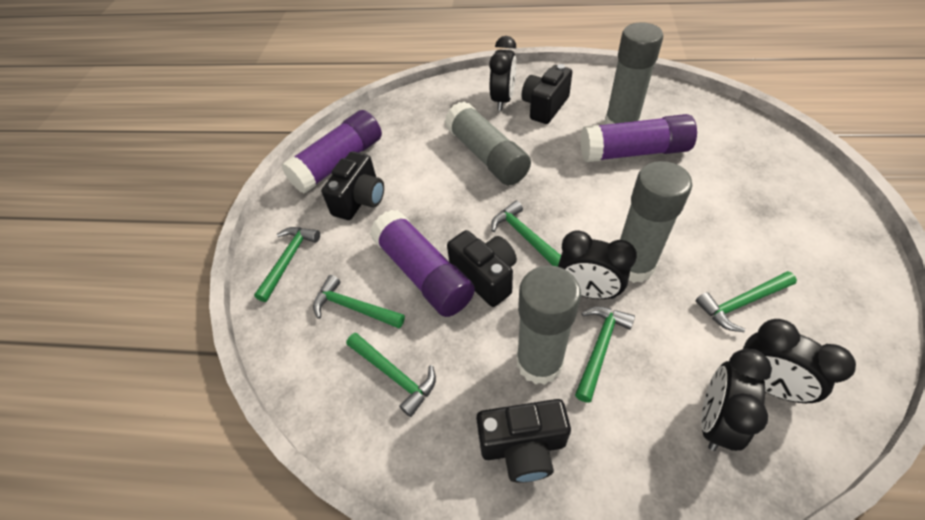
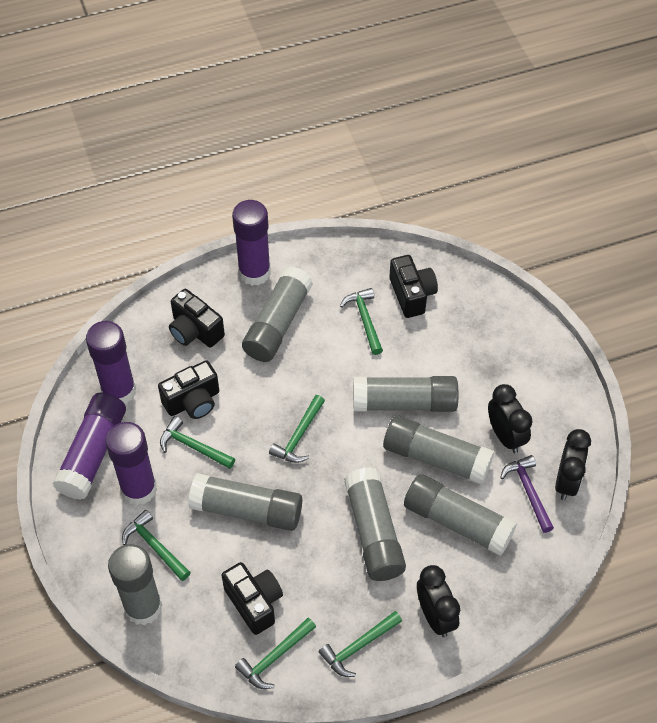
black clock: 4 -> 3
grey glue stick: 4 -> 7
purple glue stick: 3 -> 4
purple hammer: 0 -> 1

